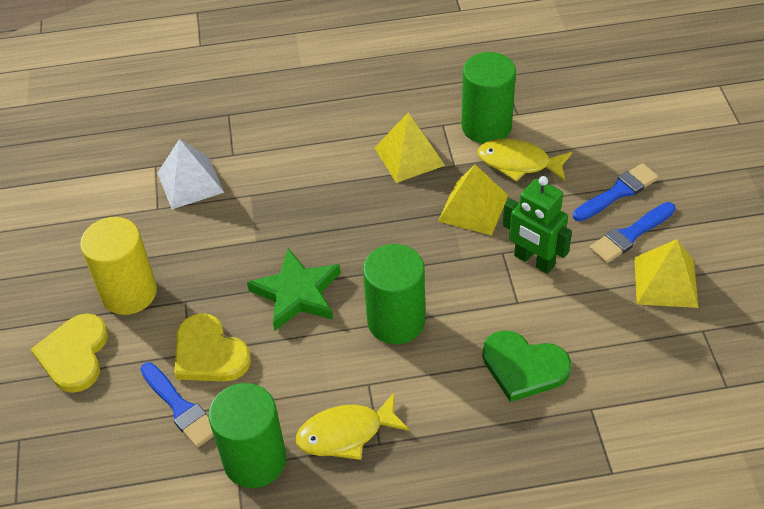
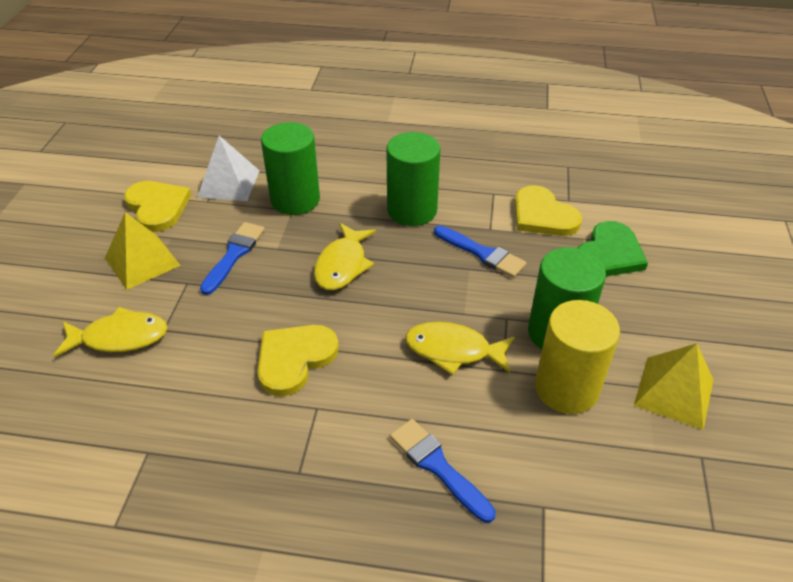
green robot: 1 -> 0
green star: 1 -> 0
yellow fish: 2 -> 3
yellow heart: 2 -> 3
yellow pyramid: 3 -> 2

